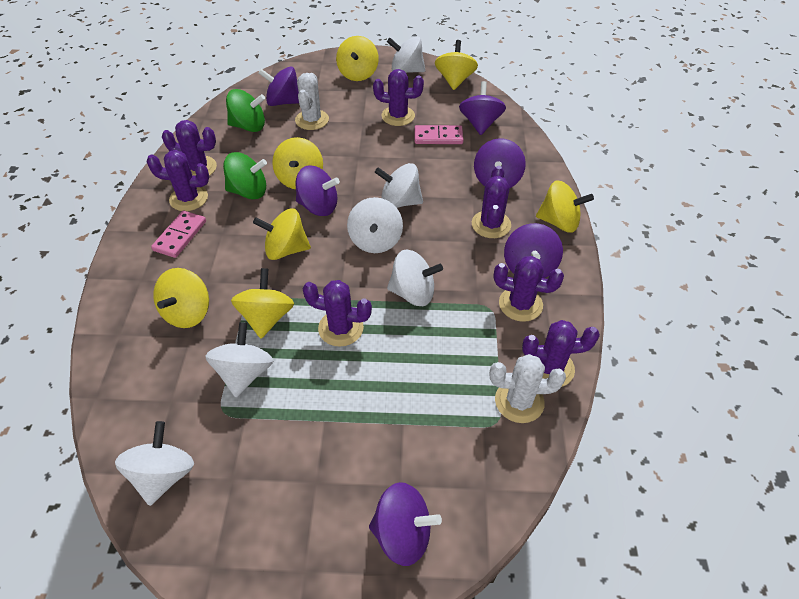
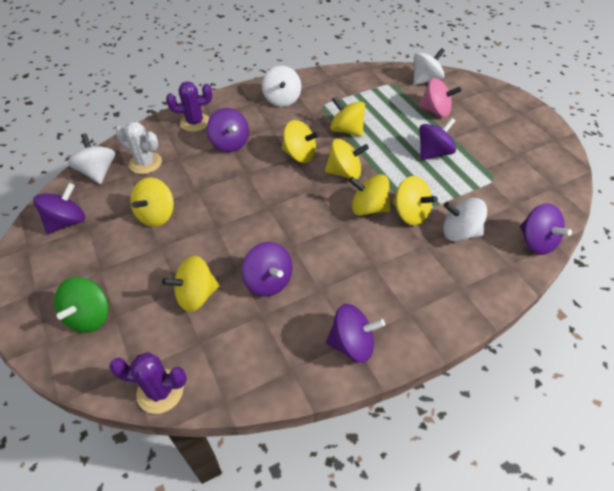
green spinning top: 2 -> 1
pink domino: 2 -> 0
pink spinning top: 0 -> 1
purple cactus: 7 -> 2
white cactus: 2 -> 1
white spinning top: 6 -> 4

